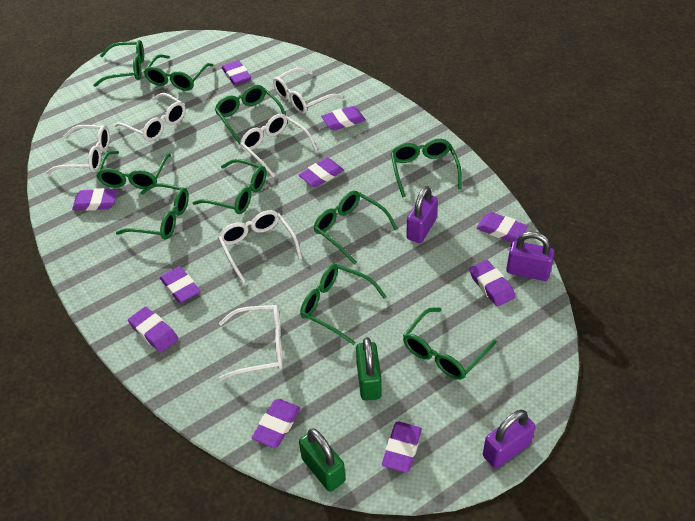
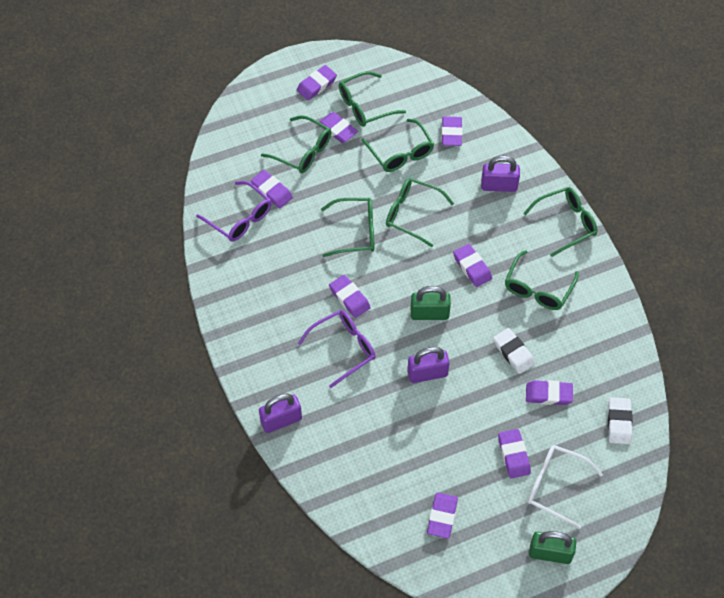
green glasses: 10 -> 7
purple eraser: 10 -> 9
purple glasses: 0 -> 2
white eraser: 0 -> 2
white glasses: 6 -> 1

